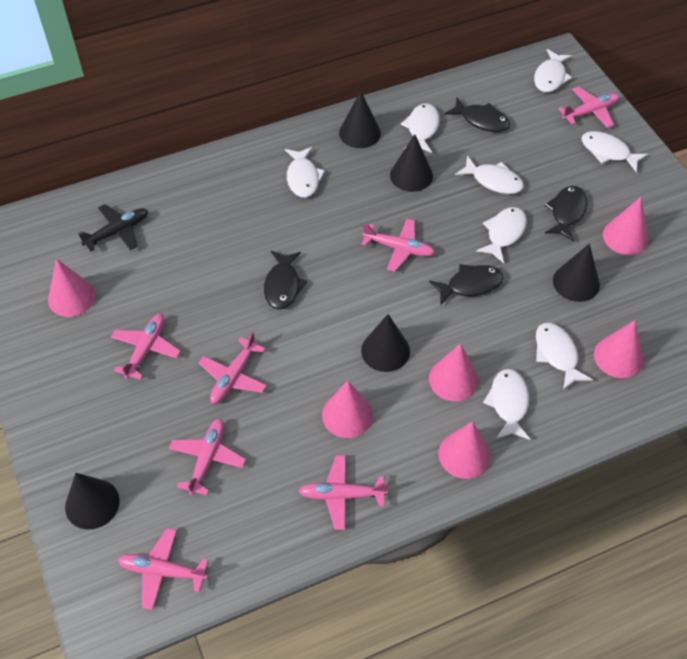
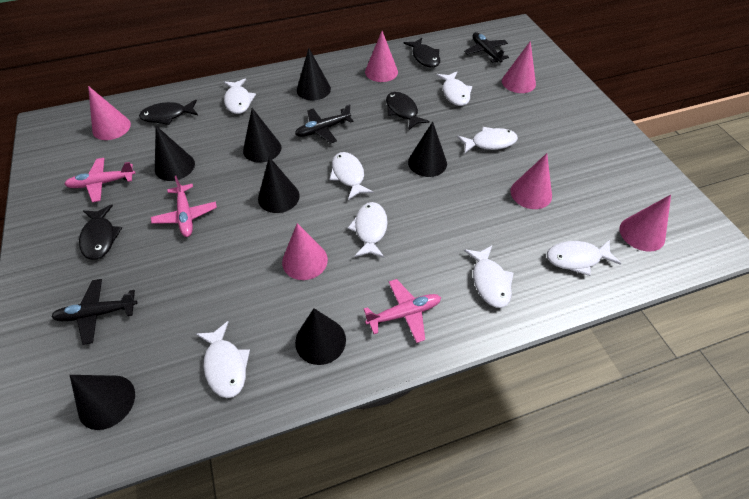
black cone: 5 -> 7
black plane: 1 -> 3
pink plane: 7 -> 3

